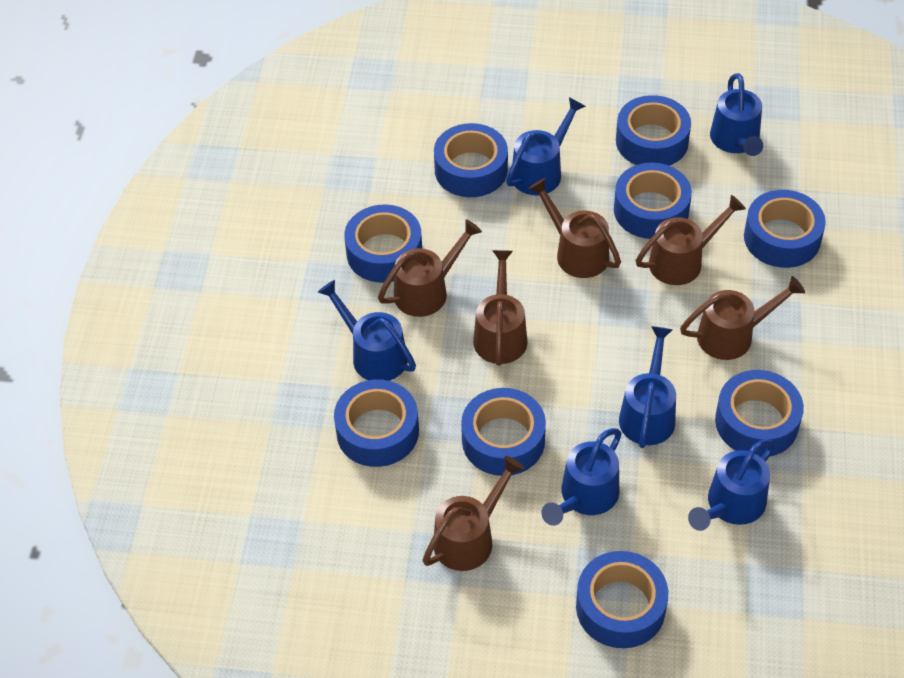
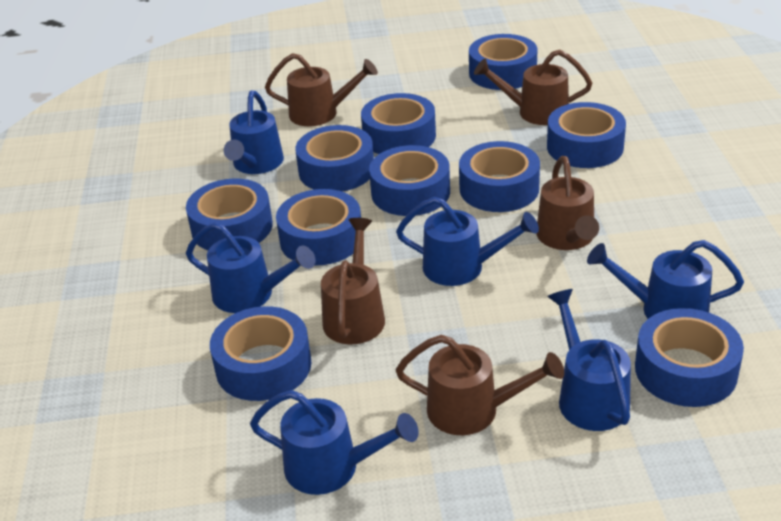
blue tape: 9 -> 10
brown watering can: 6 -> 5

